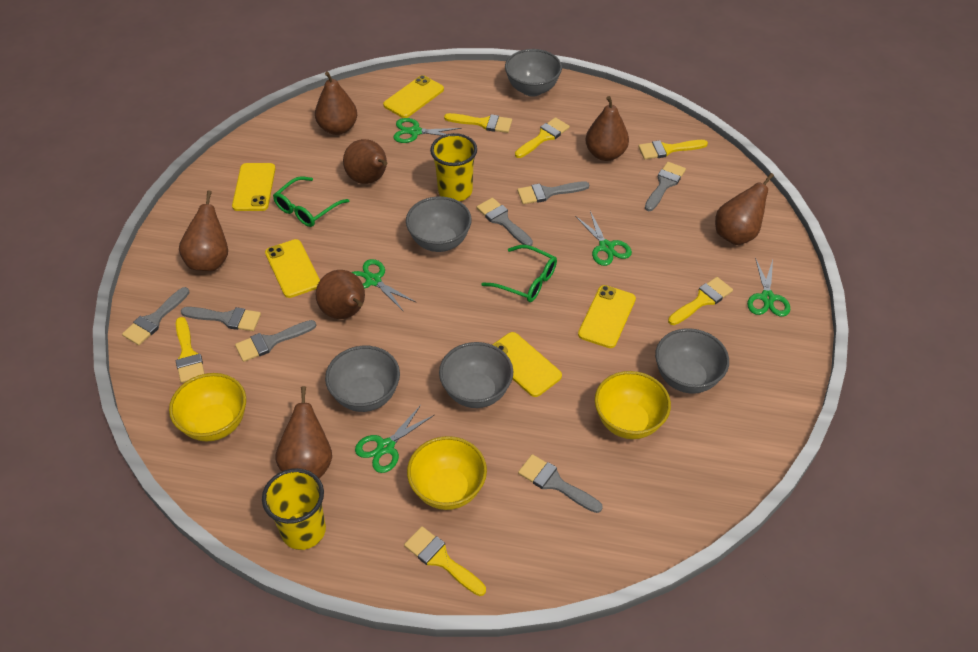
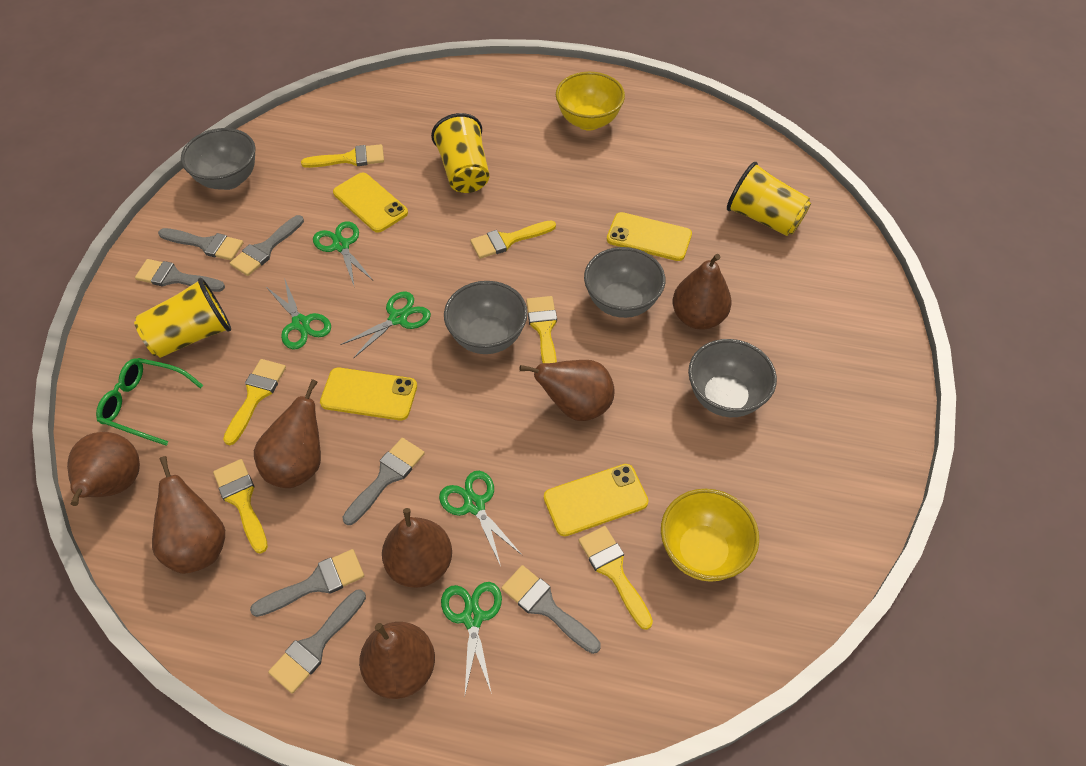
green glasses: 2 -> 1
grey bowl: 5 -> 4
yellow bowl: 3 -> 2
yellow cup: 2 -> 3
yellow phone: 5 -> 4

